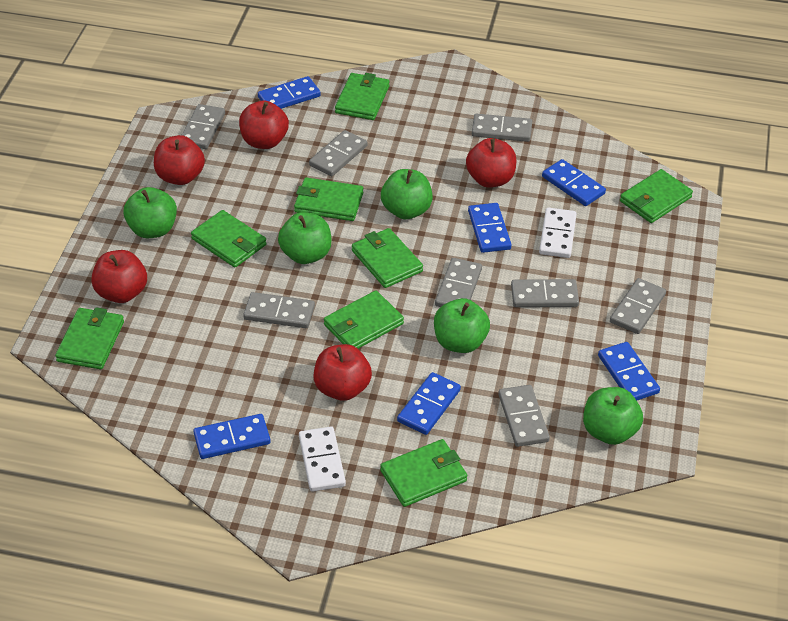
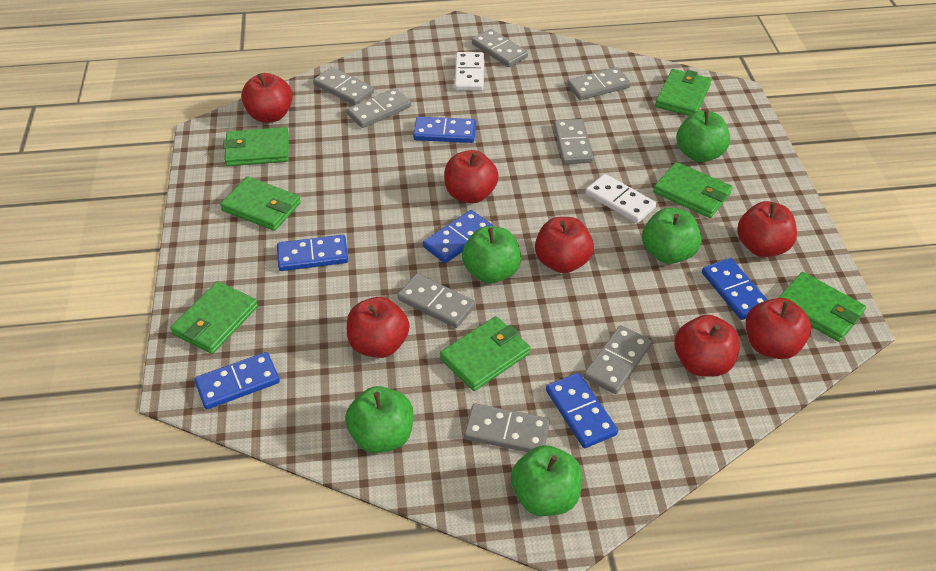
green wallet: 8 -> 7
red apple: 5 -> 7

